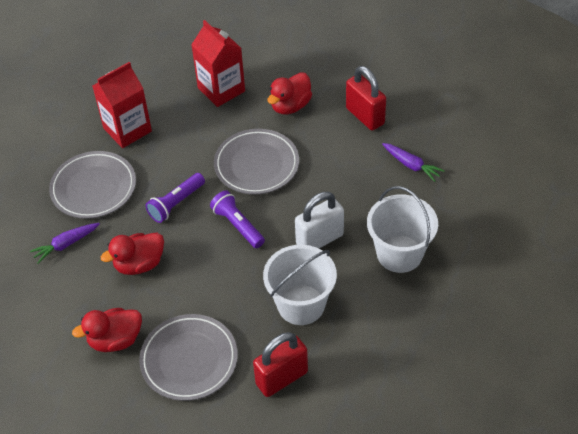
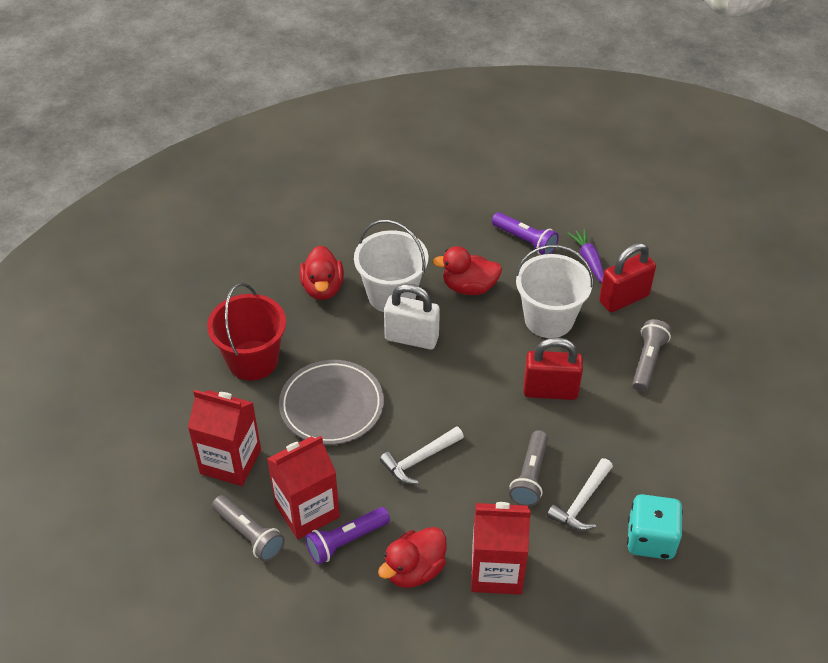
grey flashlight: 0 -> 3
grey plate: 3 -> 1
purple carrot: 2 -> 1
red bucket: 0 -> 1
red carton: 2 -> 3
turquoise dice: 0 -> 1
white hammer: 0 -> 2

